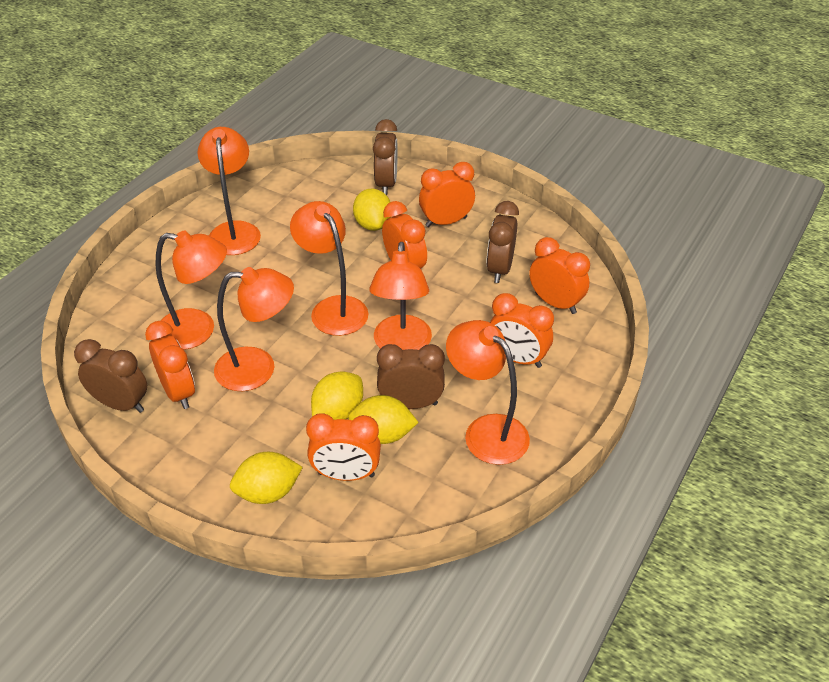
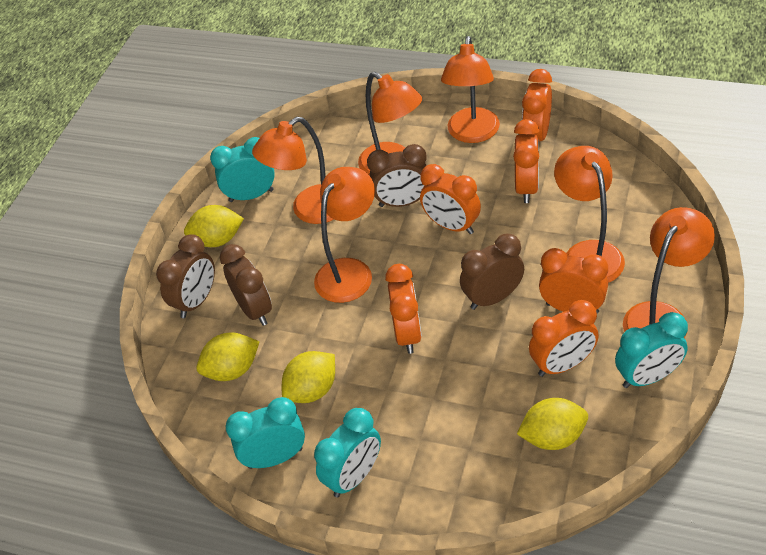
turquoise clock: 0 -> 4

